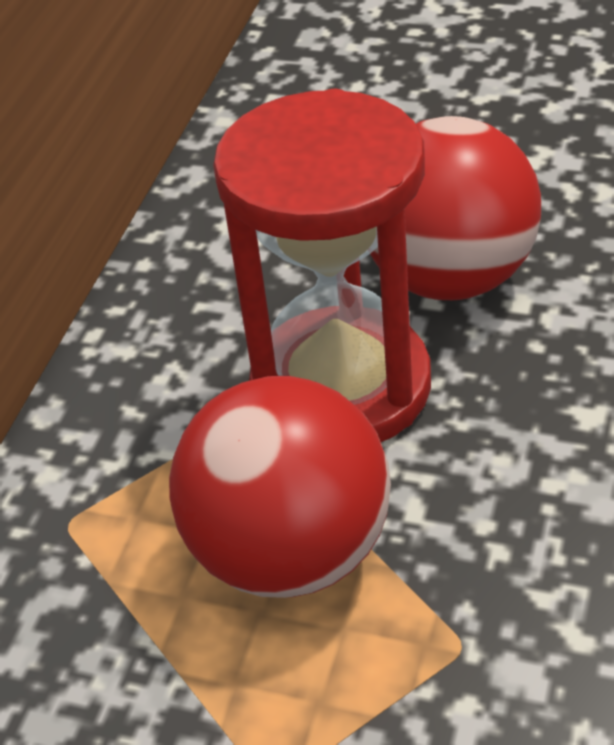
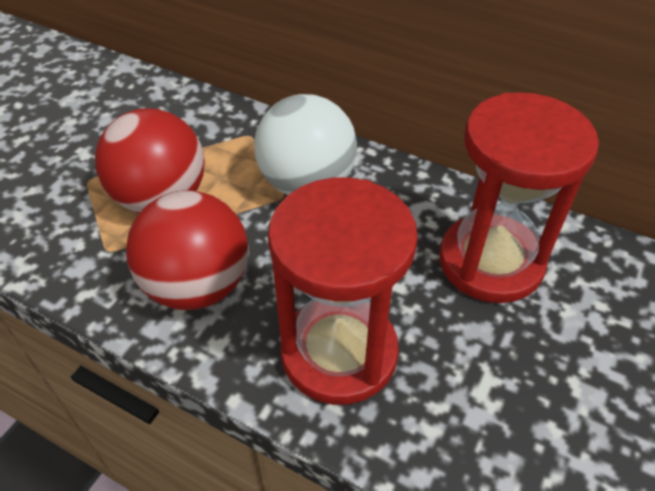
red hourglass: 1 -> 2
white ball: 0 -> 1

